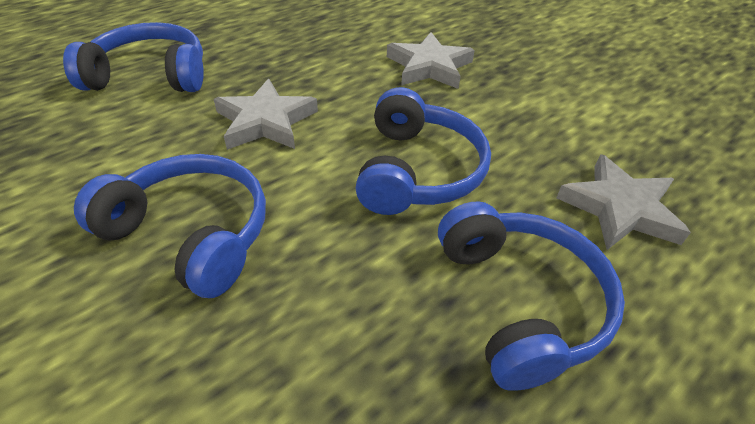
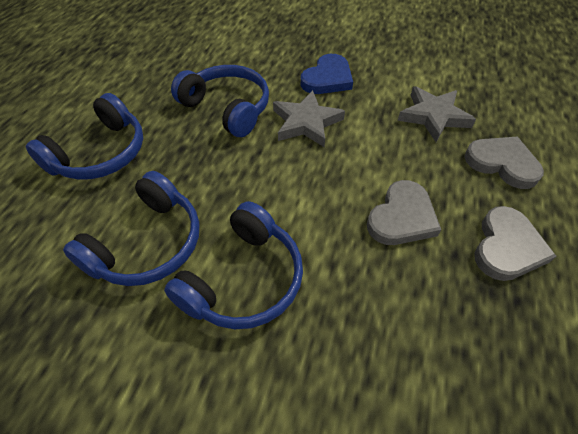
blue heart: 0 -> 1
grey heart: 0 -> 3
grey star: 3 -> 2

